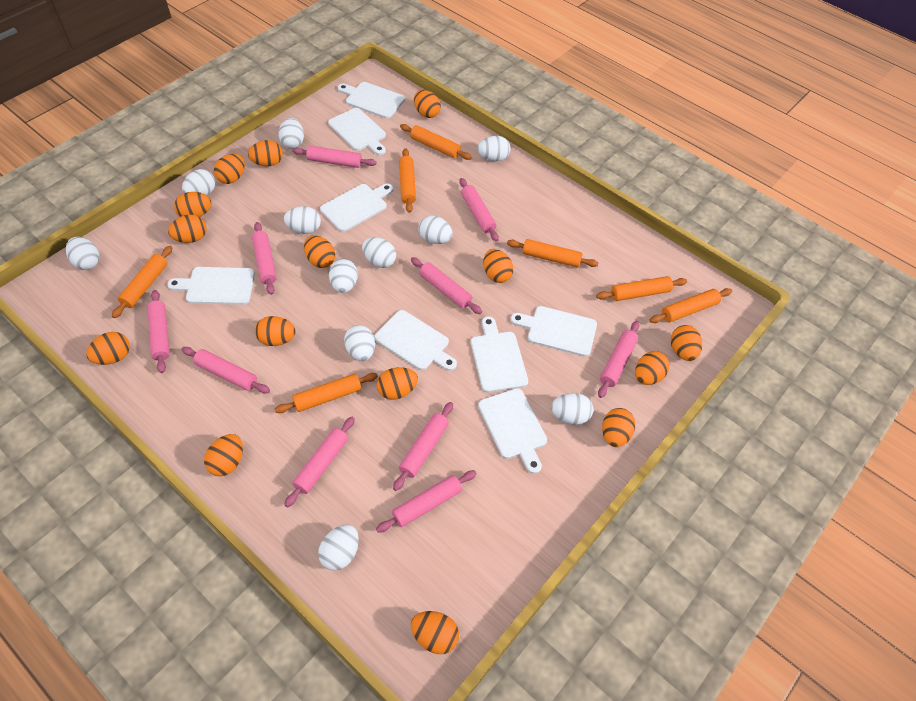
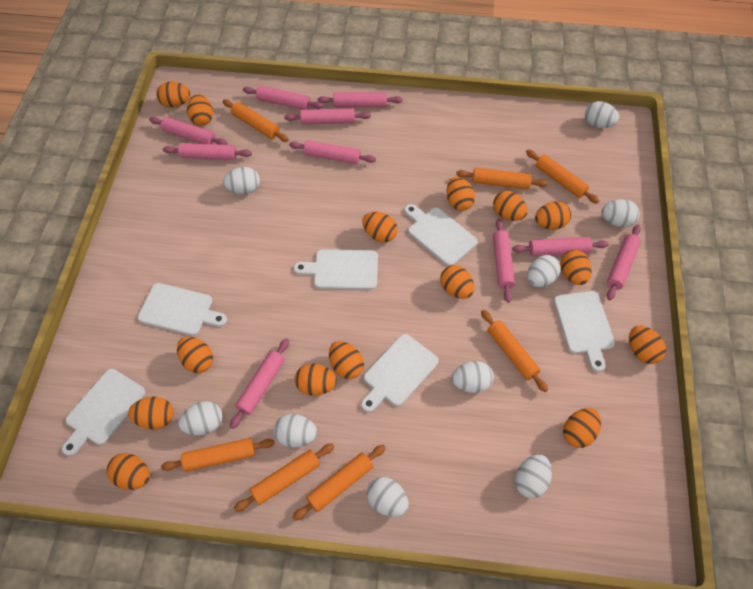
white cutting board: 8 -> 6
white egg: 11 -> 9

